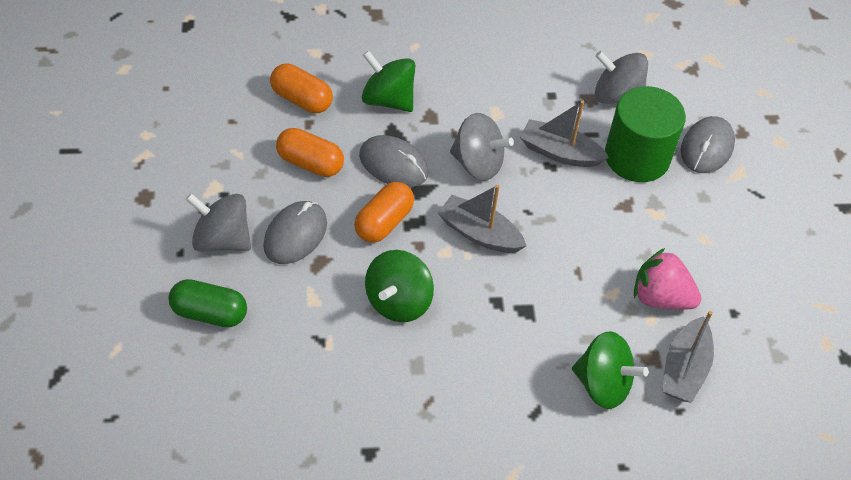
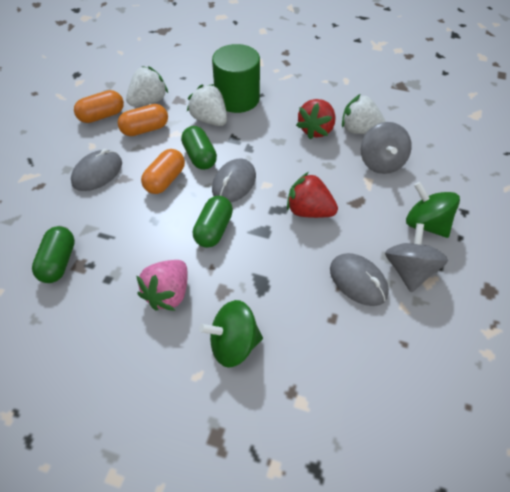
green capsule: 1 -> 3
green spinning top: 3 -> 2
grey boat: 3 -> 0
grey spinning top: 3 -> 2
red strawberry: 0 -> 2
white strawberry: 0 -> 3

